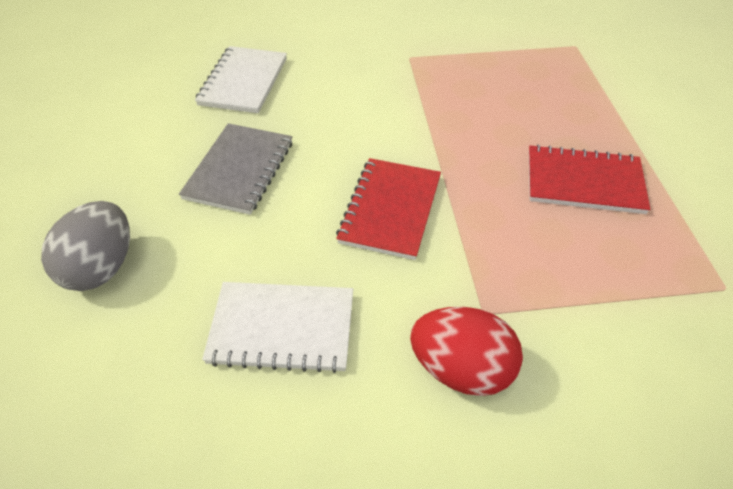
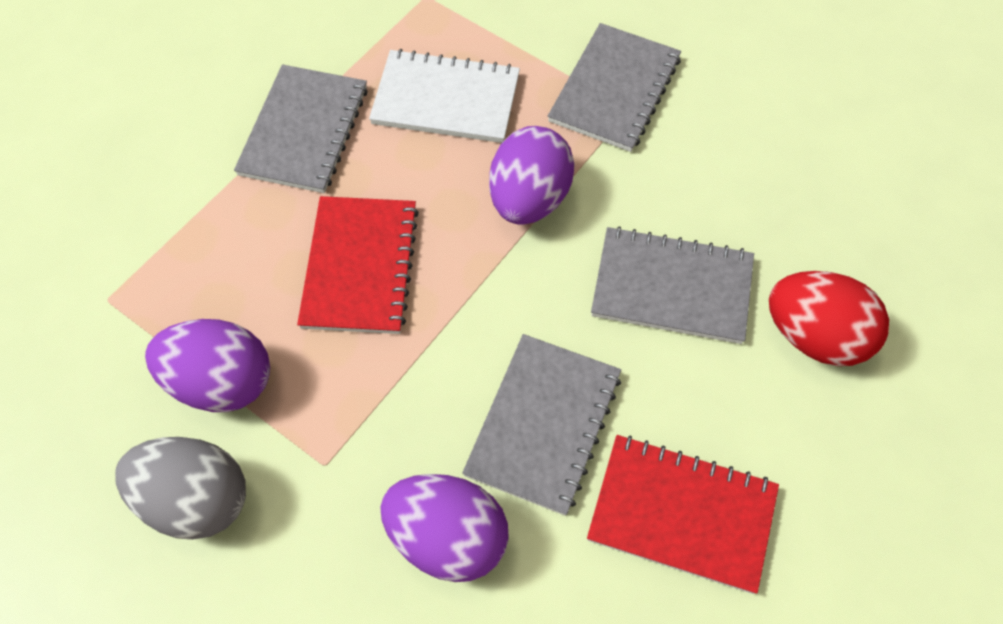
grey notebook: 1 -> 4
purple egg: 0 -> 3
white notebook: 2 -> 1

